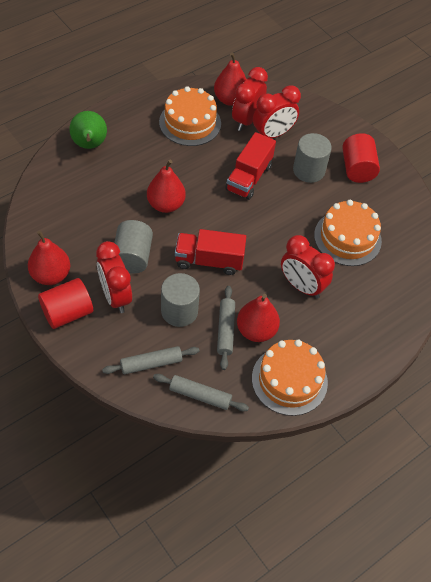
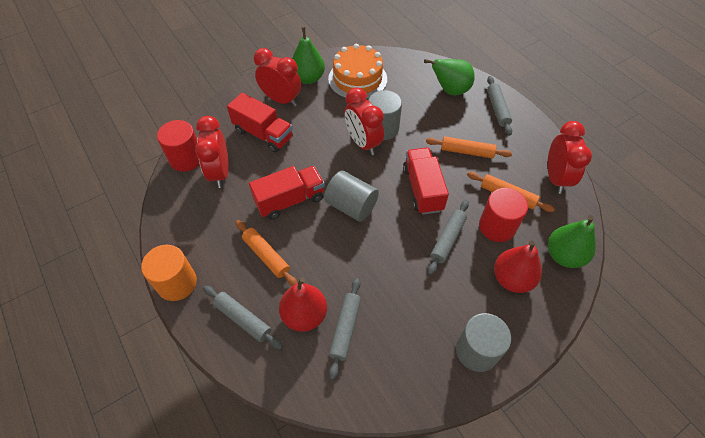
green pear: 1 -> 3
grey rolling pin: 3 -> 4
orange cake: 3 -> 1
orange cylinder: 0 -> 1
orange rolling pin: 0 -> 3
red pear: 4 -> 2
red truck: 2 -> 3

